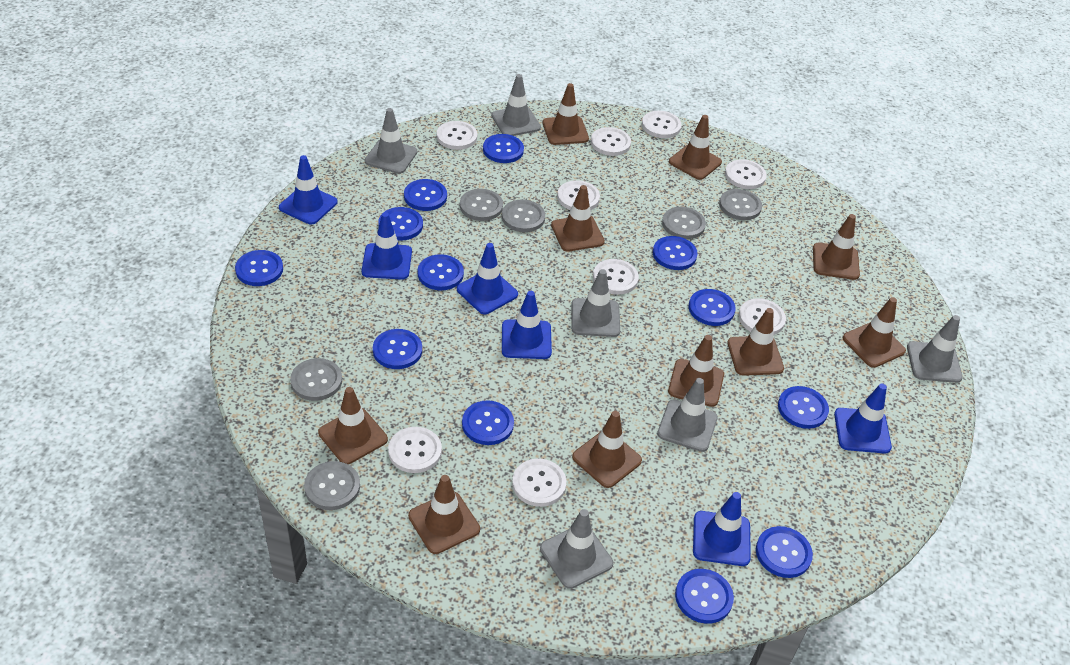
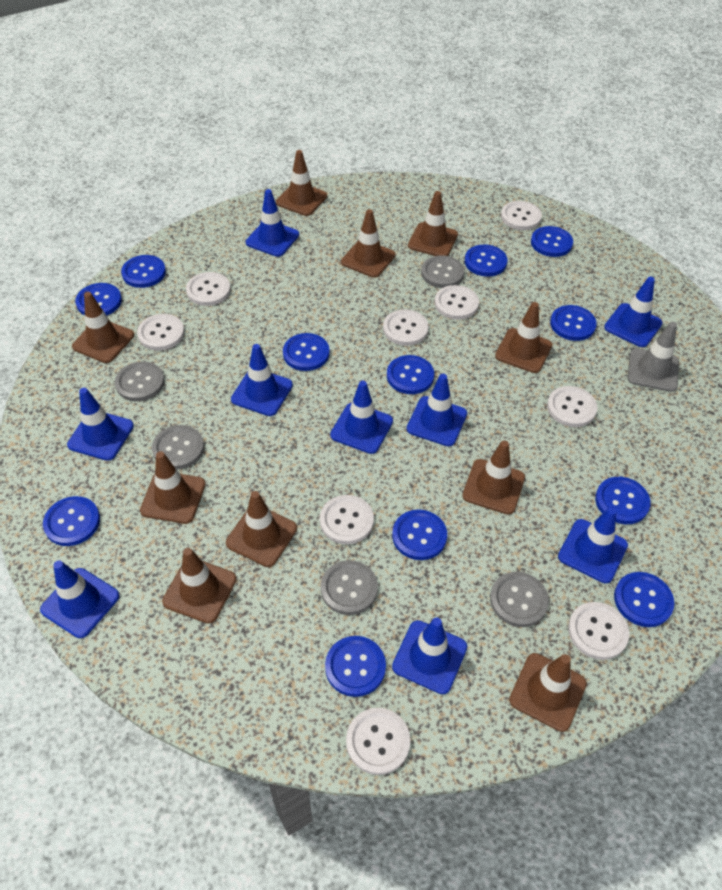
blue traffic cone: 6 -> 9
grey button: 6 -> 5
grey traffic cone: 6 -> 1

